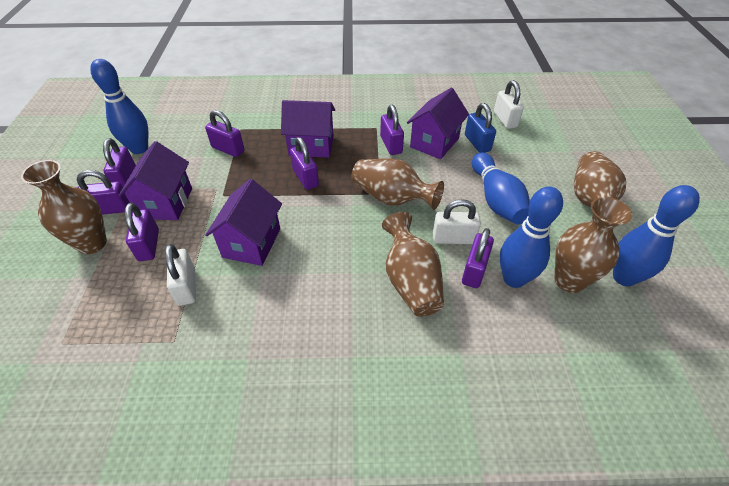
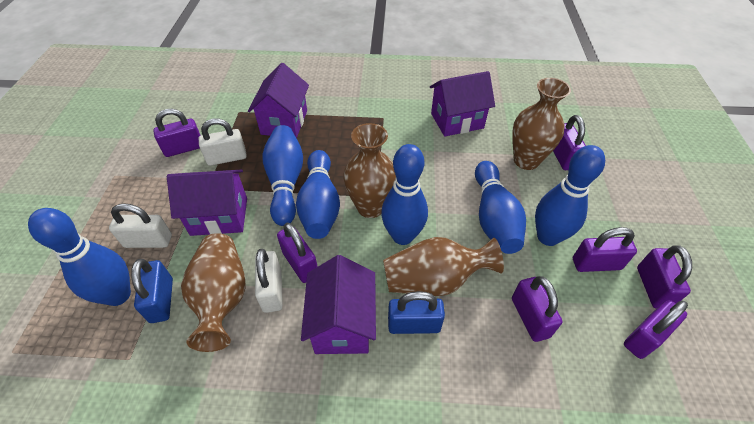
blue bowling pin: 4 -> 6
blue padlock: 1 -> 2
brown vase: 5 -> 4

